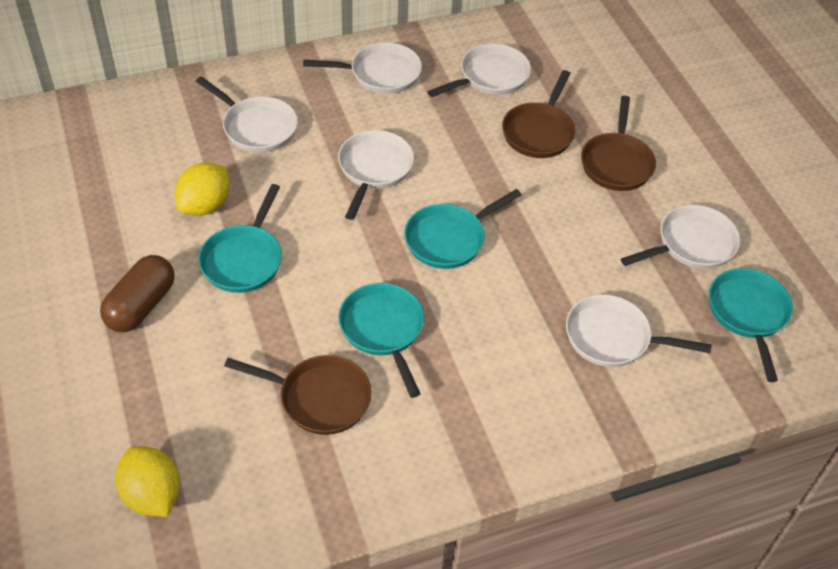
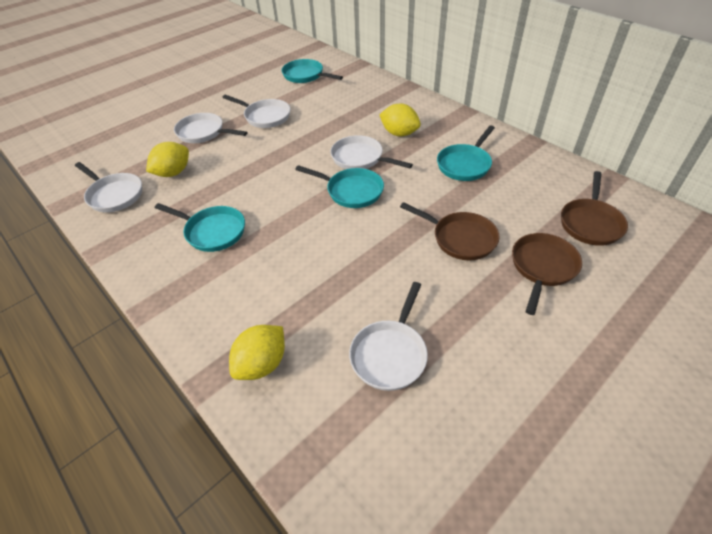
brown capsule: 1 -> 0
white pan: 6 -> 5
yellow lemon: 2 -> 3

